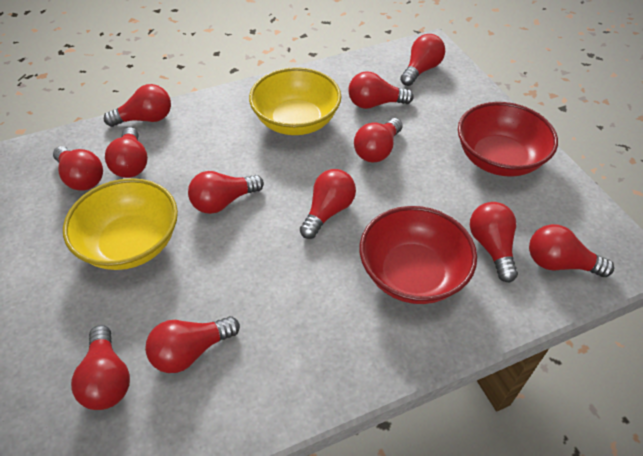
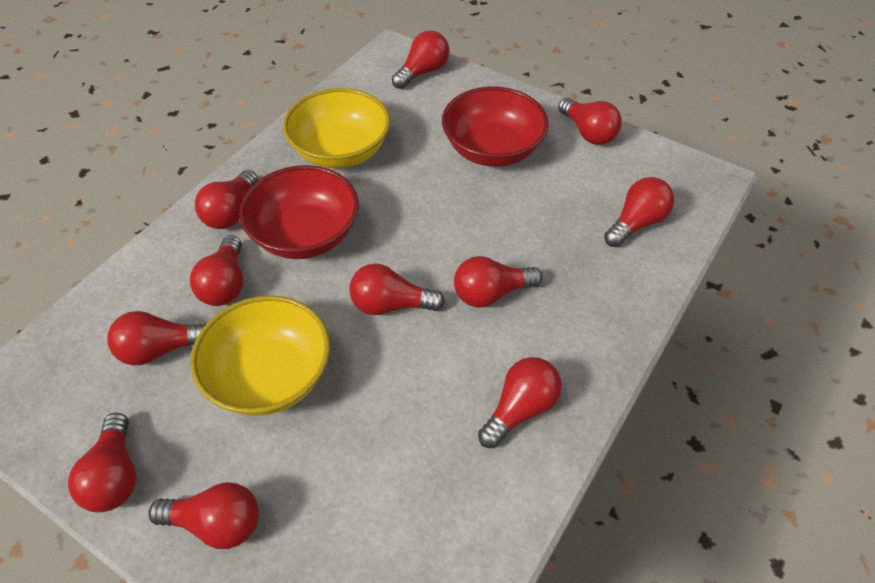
red light bulb: 12 -> 11

